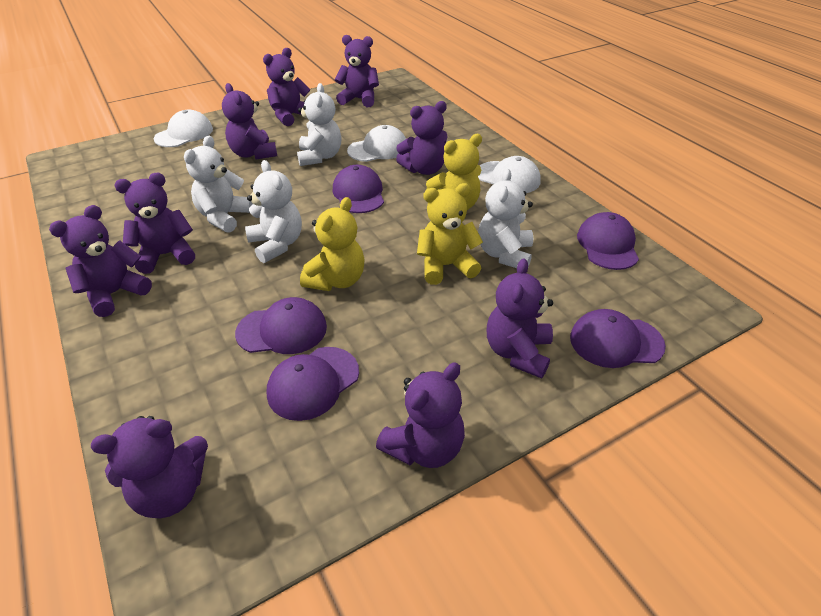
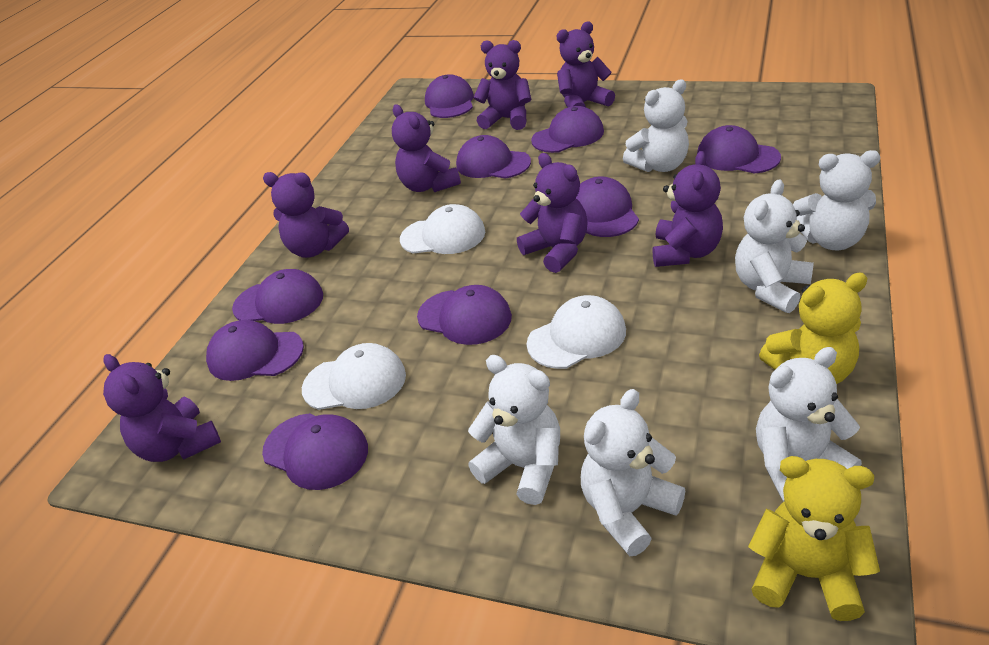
purple cap: 5 -> 9
purple teddy bear: 9 -> 7
white teddy bear: 4 -> 6
yellow teddy bear: 3 -> 2

